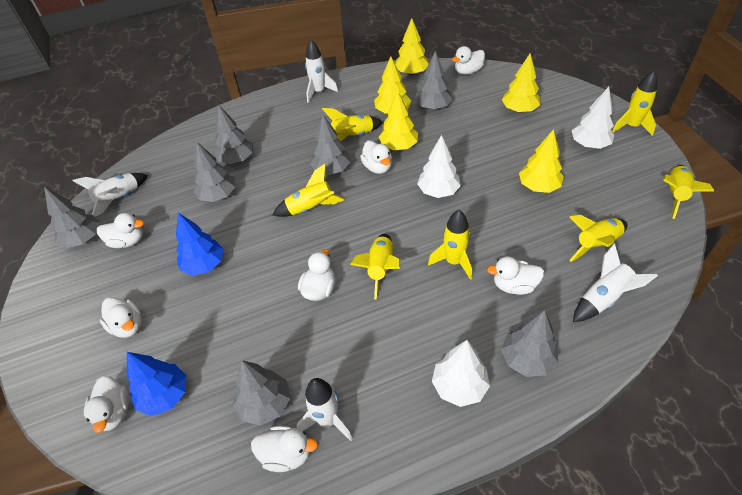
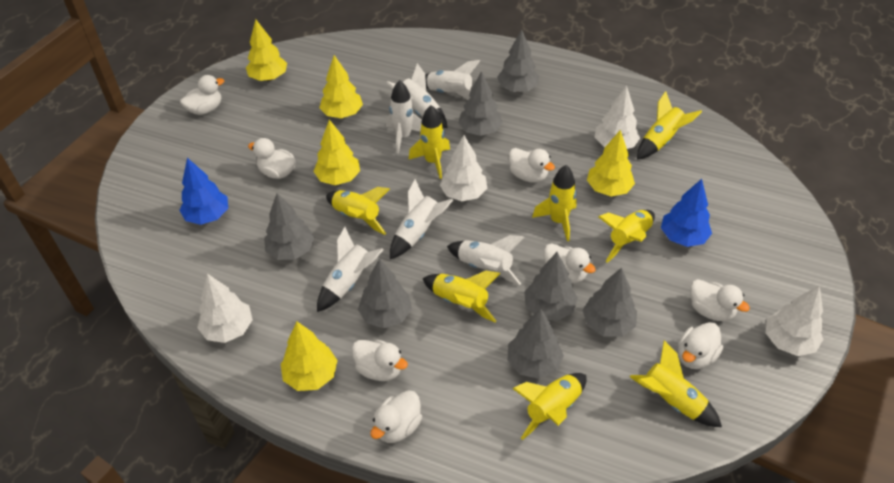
white rocket: 4 -> 6
white tree: 3 -> 4
yellow rocket: 7 -> 8

